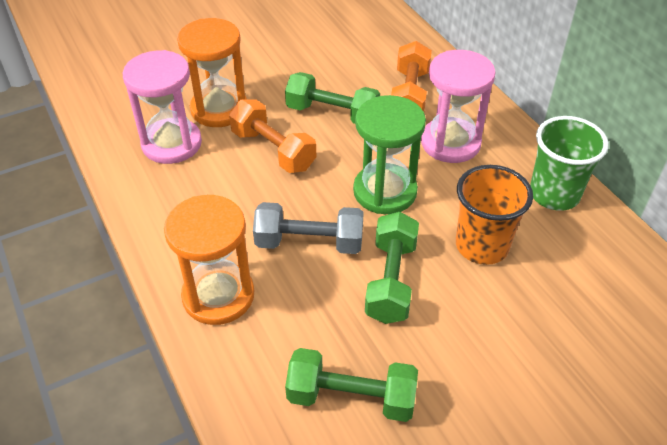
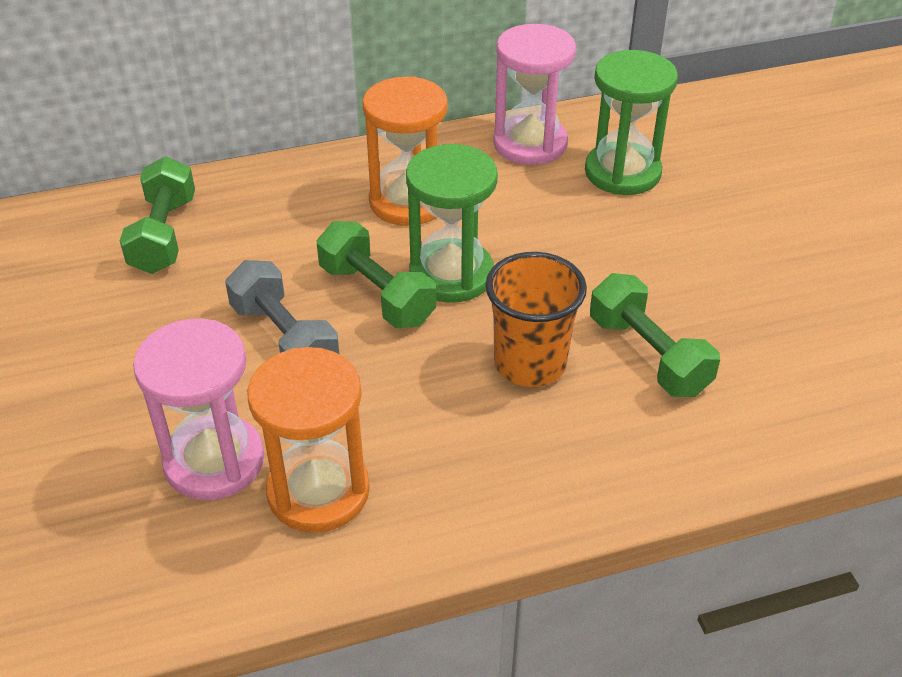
green cup: 1 -> 0
green hourglass: 1 -> 2
orange dumbbell: 2 -> 0

